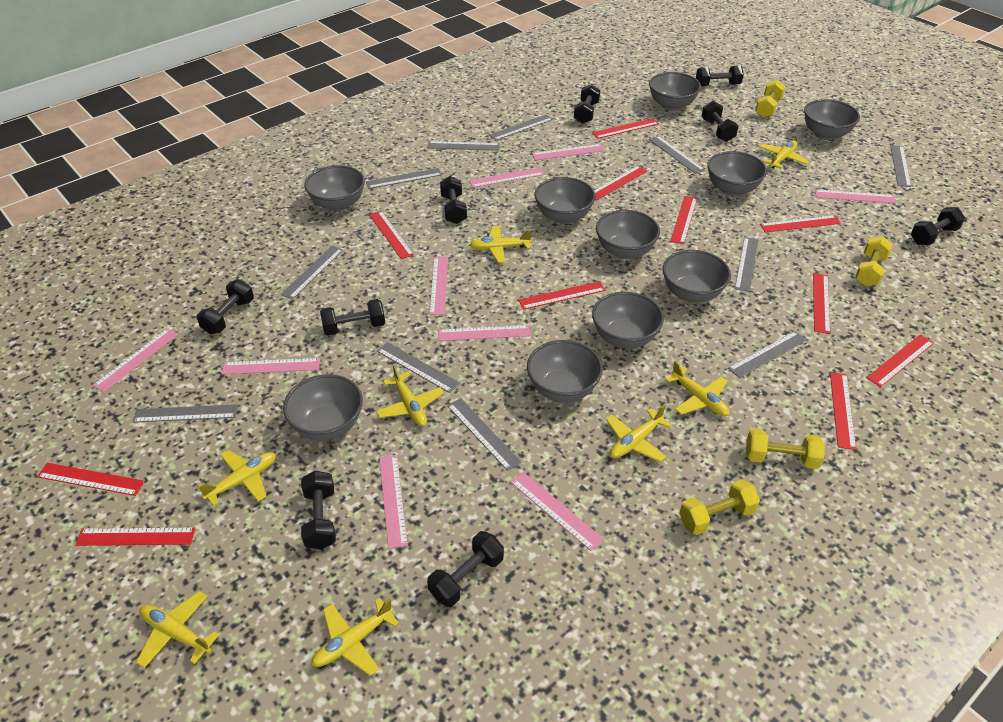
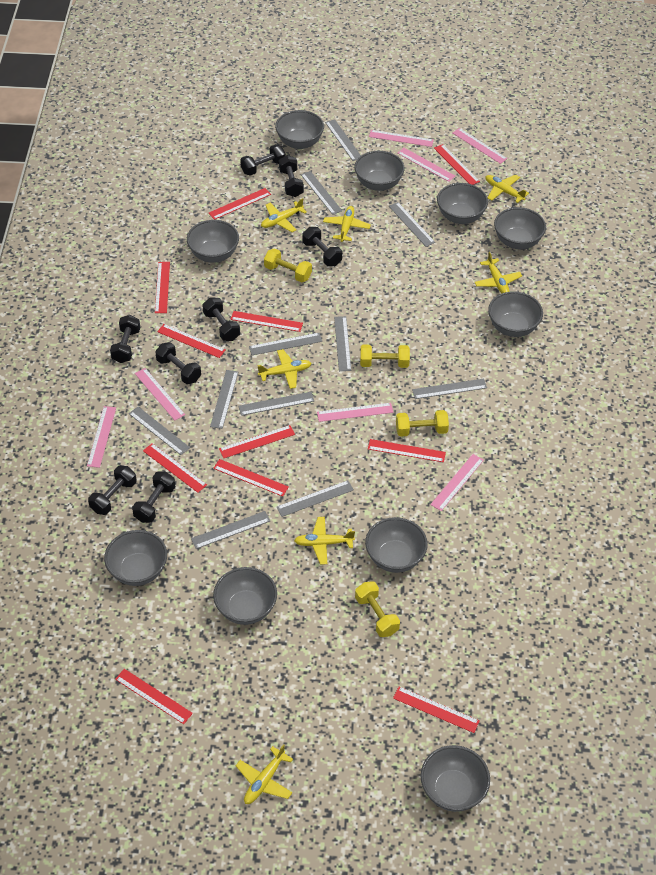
black dumbbell: 9 -> 8
pink ruler: 9 -> 7
yellow plane: 8 -> 7

